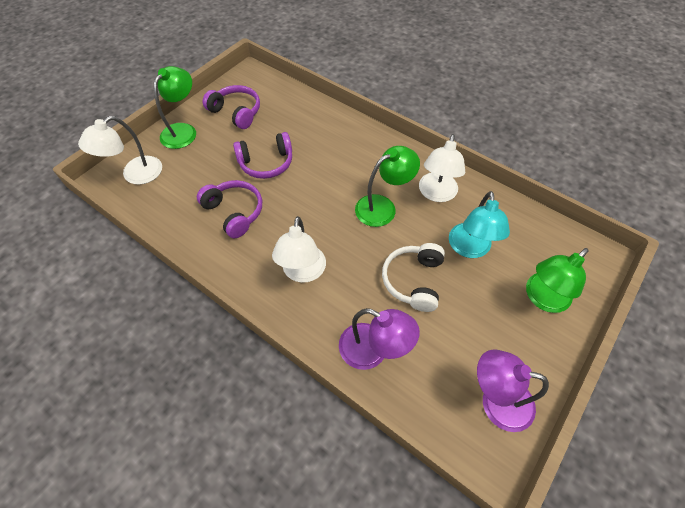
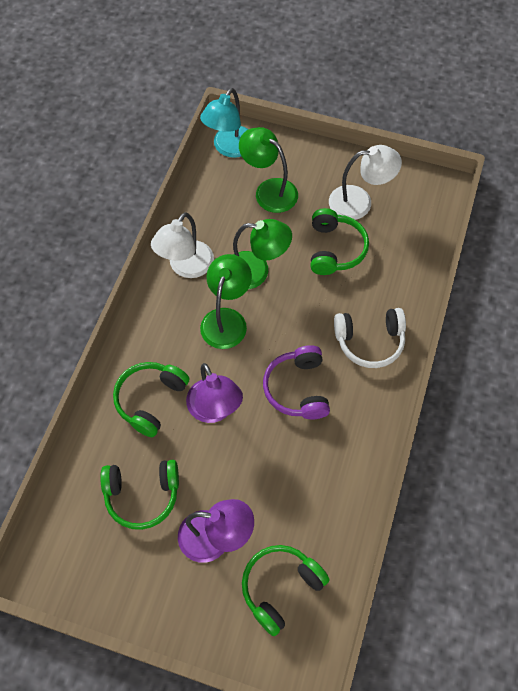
green headphones: 0 -> 4
purple headphones: 3 -> 1
white lamp: 3 -> 2

